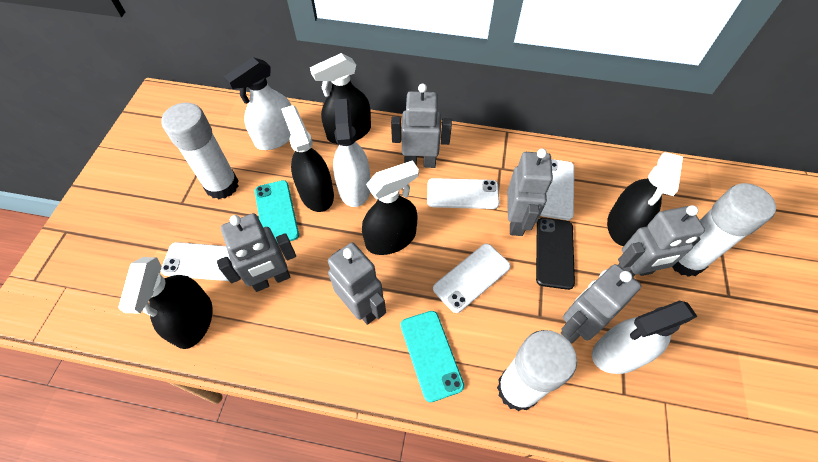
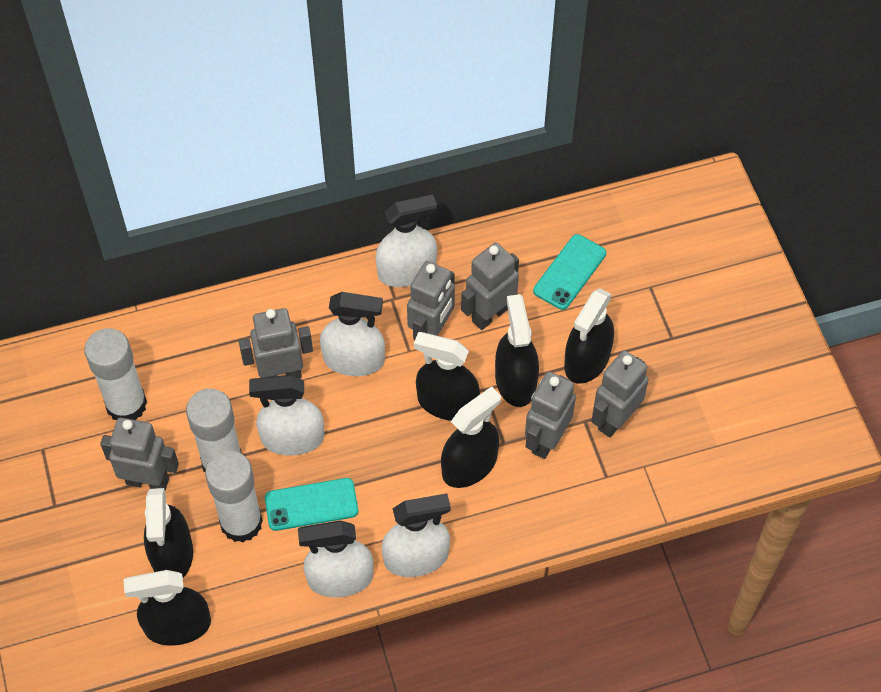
black phone: 1 -> 0
black spray bottle: 5 -> 6
white phone: 4 -> 0
white spray bottle: 3 -> 5

